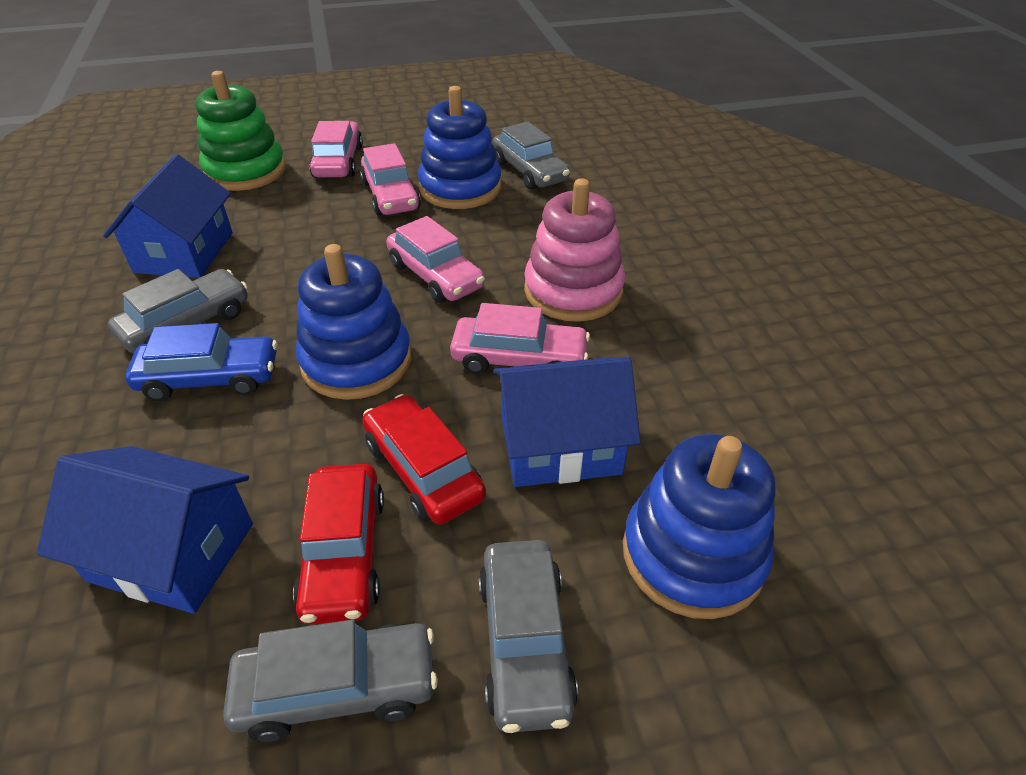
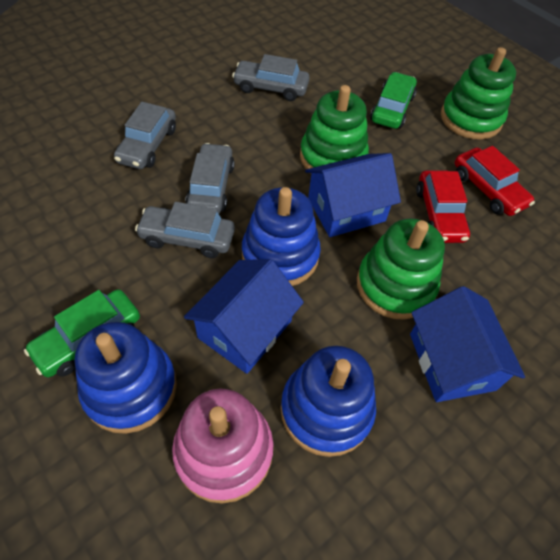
blue car: 1 -> 0
green car: 0 -> 2
green stacking toy: 1 -> 3
pink car: 4 -> 0

